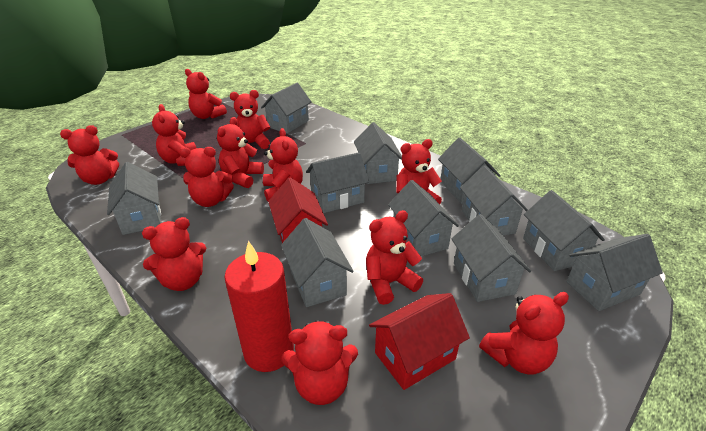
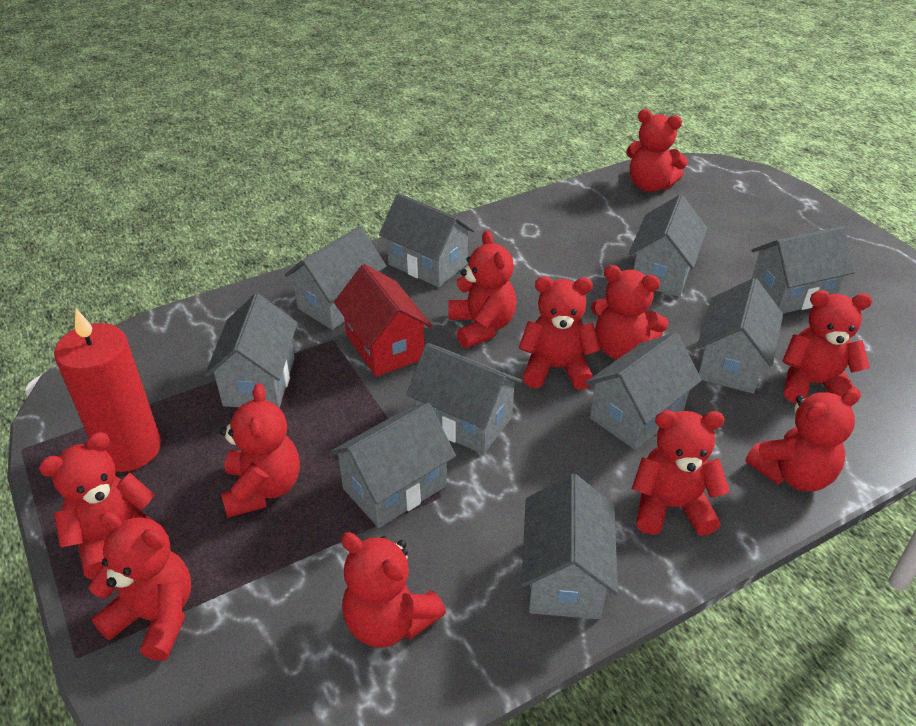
grey house: 11 -> 10
red house: 2 -> 1
red teddy bear: 12 -> 11

